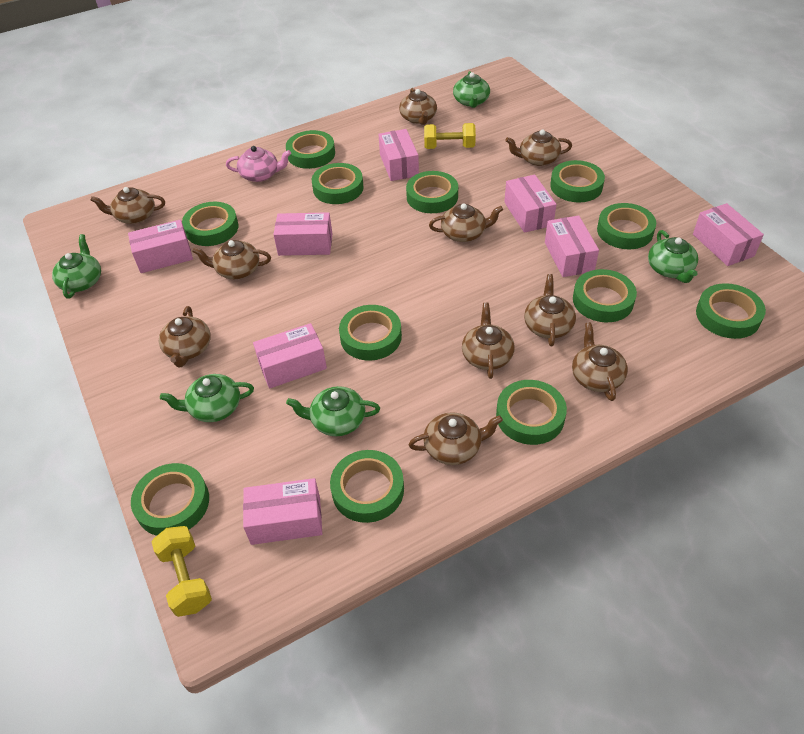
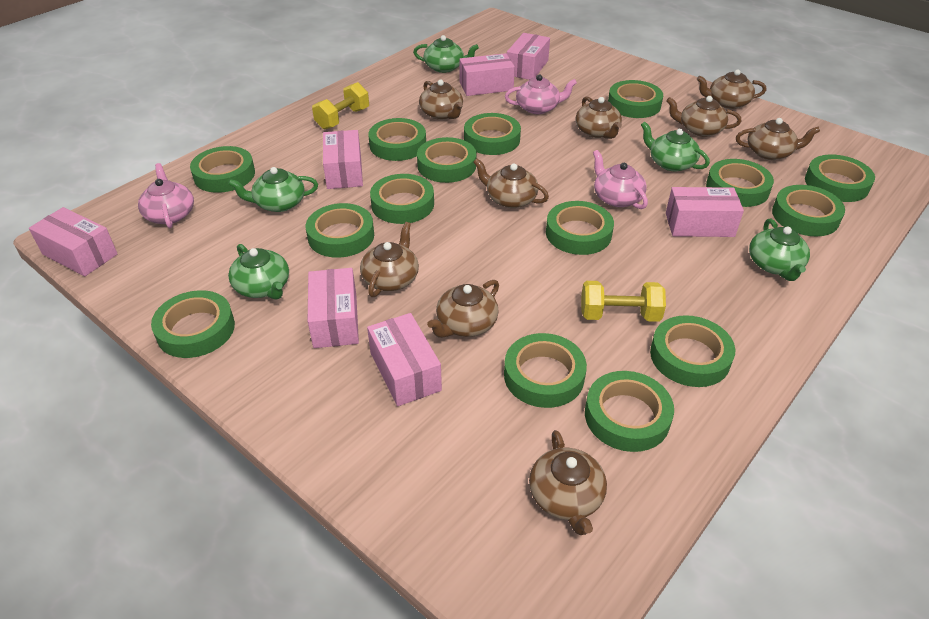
brown teapot: 10 -> 9
green tape: 12 -> 15
pink box: 8 -> 7
pink teapot: 1 -> 3

